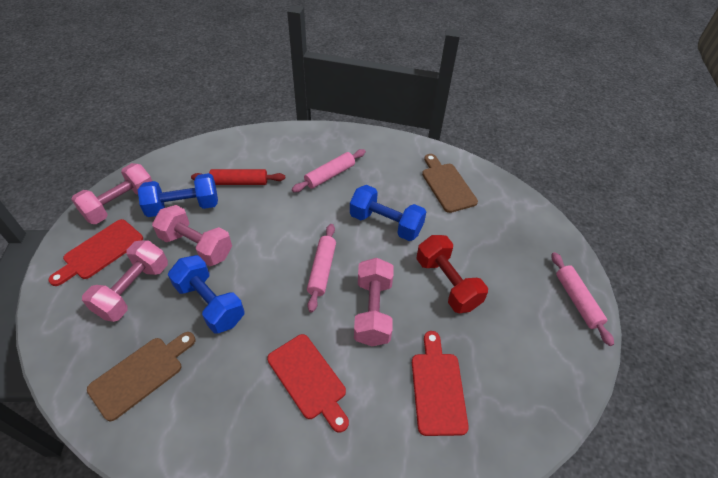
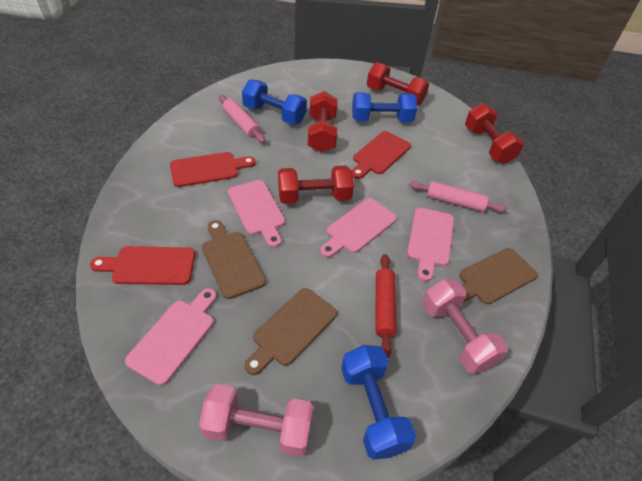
brown cutting board: 2 -> 3
pink cutting board: 0 -> 4
pink dumbbell: 4 -> 2
pink rolling pin: 3 -> 2
red dumbbell: 1 -> 4

